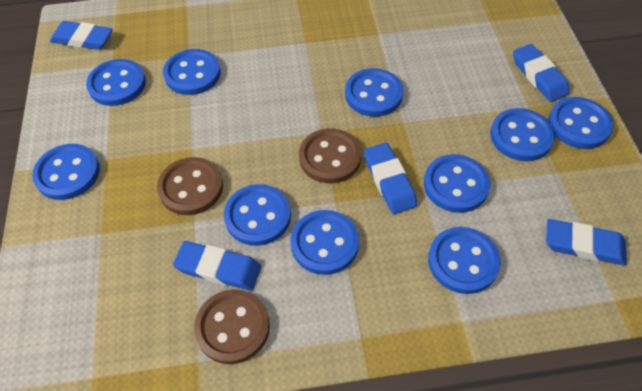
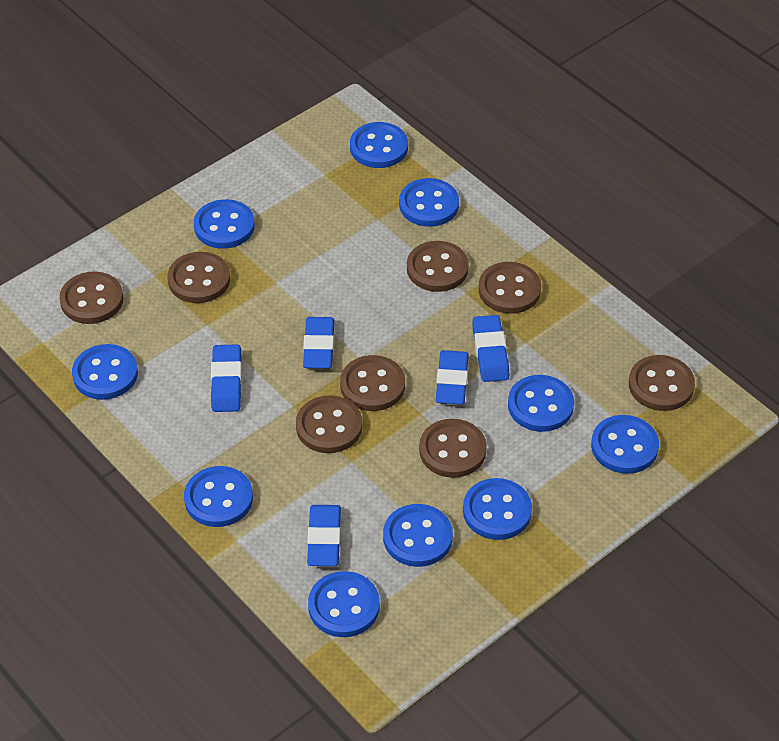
brown button: 3 -> 8

